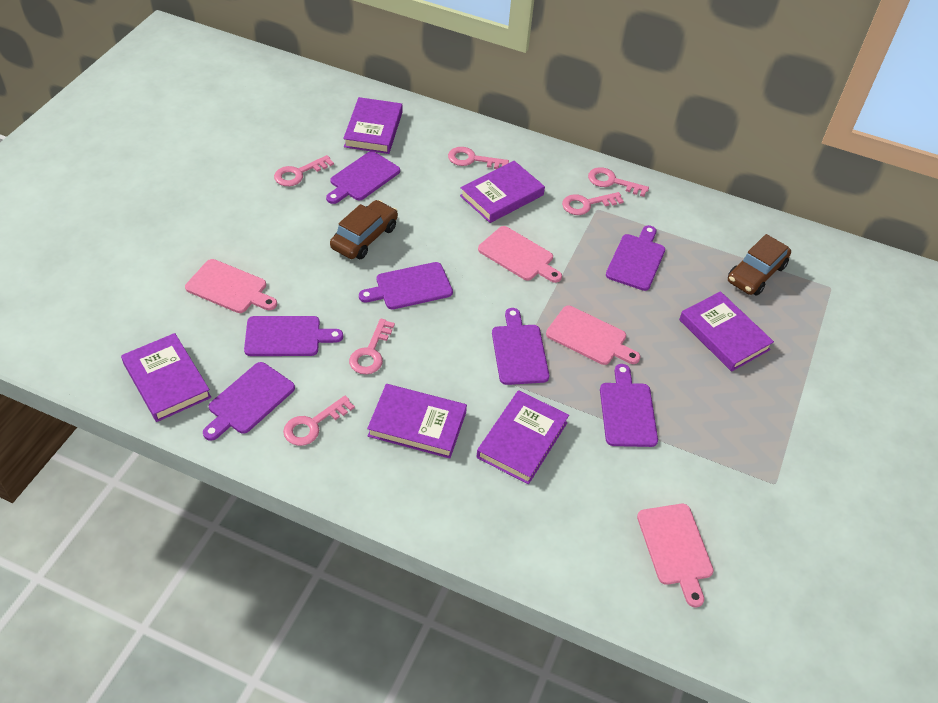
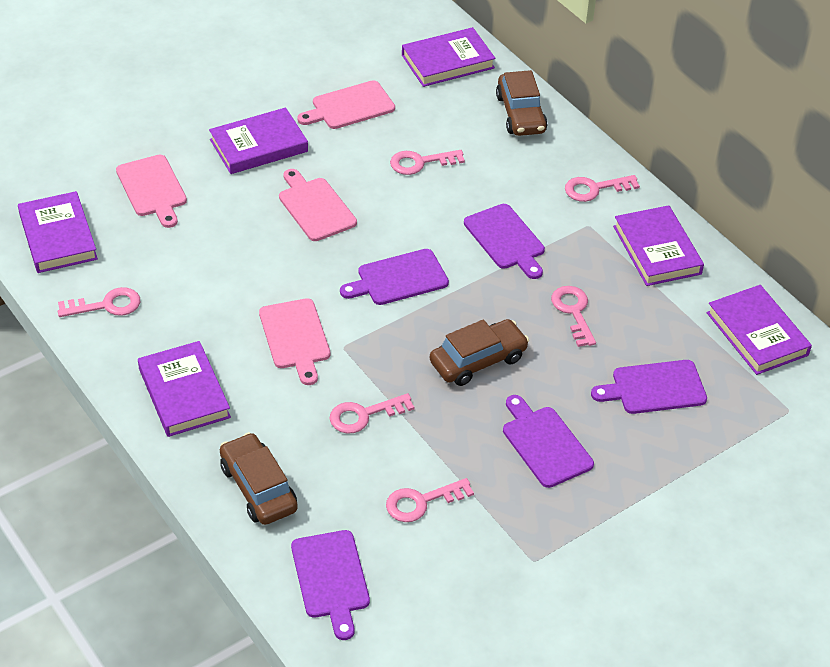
brown car: 2 -> 3
purple cutting board: 7 -> 5

